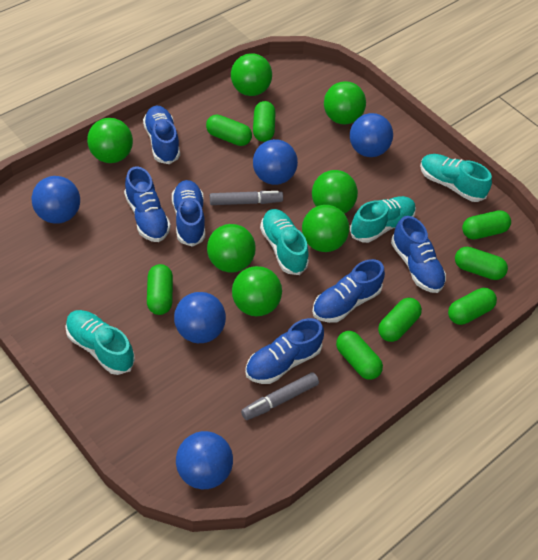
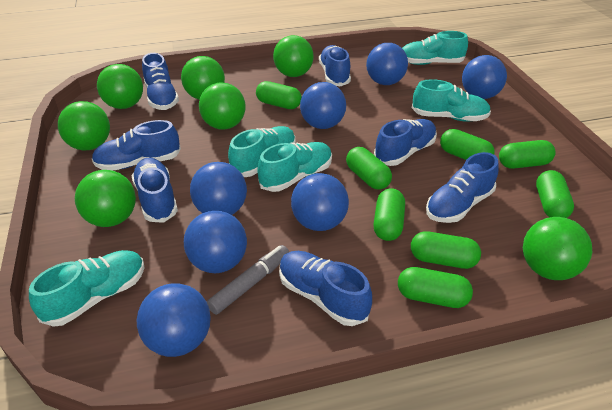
blue ball: 5 -> 7
blue shoe: 6 -> 7
grey marker: 2 -> 1
turquoise shoe: 4 -> 5

